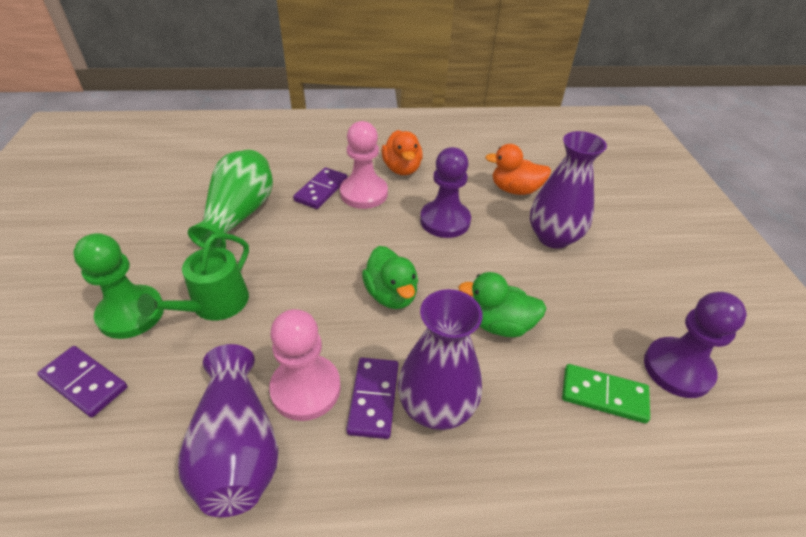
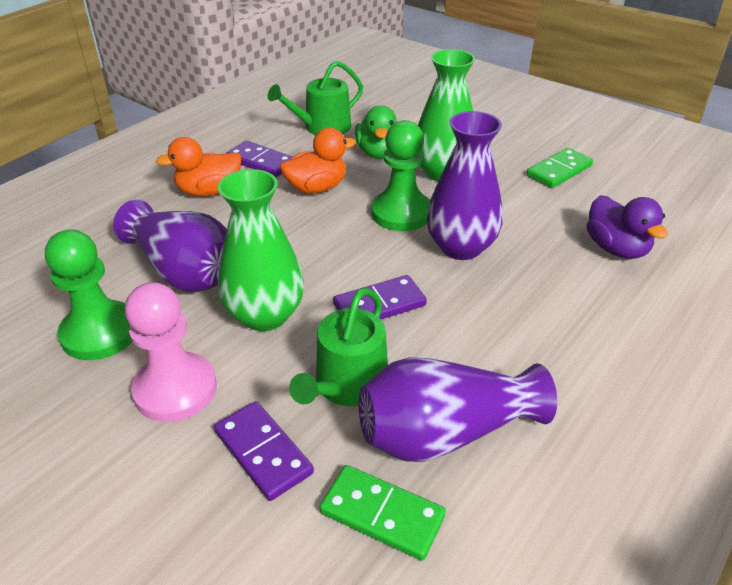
green domino: 1 -> 2
green duck: 2 -> 1
green pawn: 1 -> 2
green vase: 1 -> 2
green watering can: 1 -> 2
pink pawn: 2 -> 1
purple duck: 0 -> 1
purple pawn: 2 -> 0

